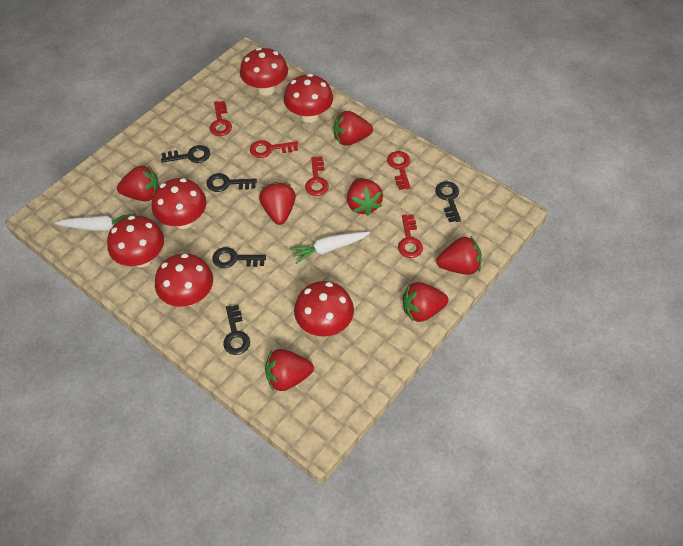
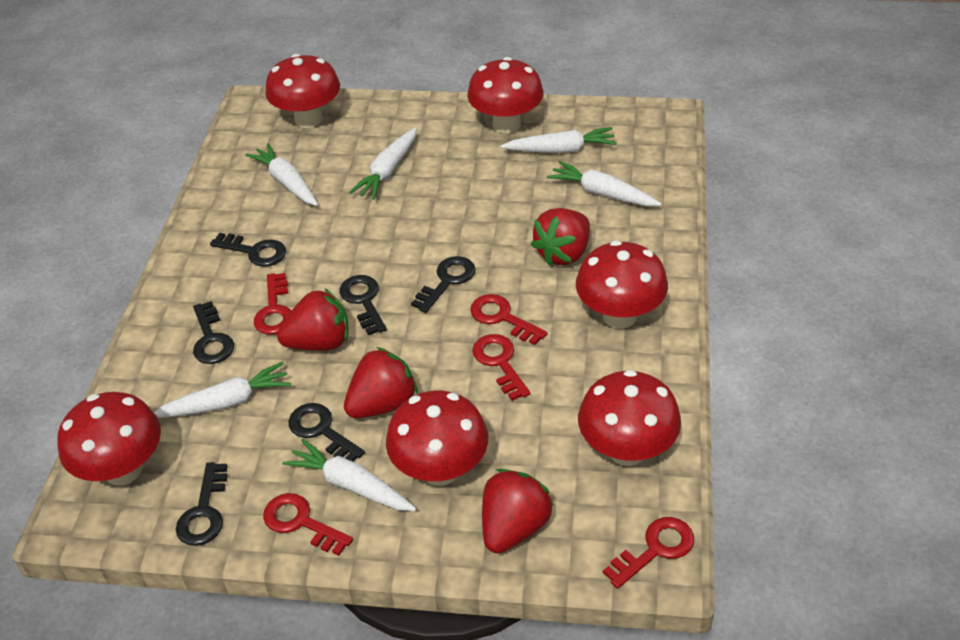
black key: 5 -> 6
red strawberry: 7 -> 4
white carrot: 2 -> 6

